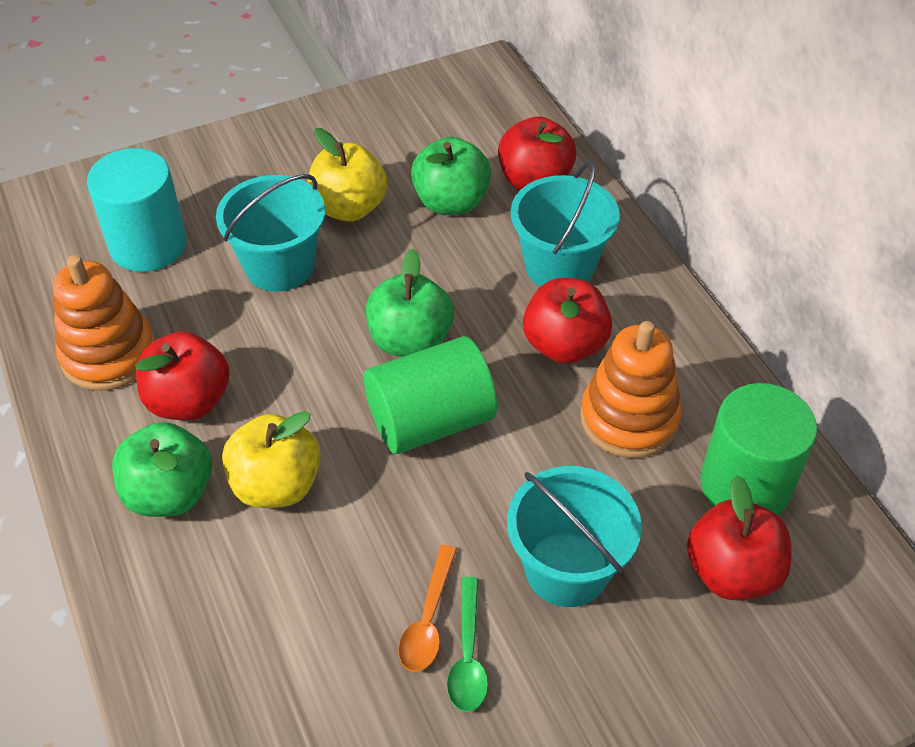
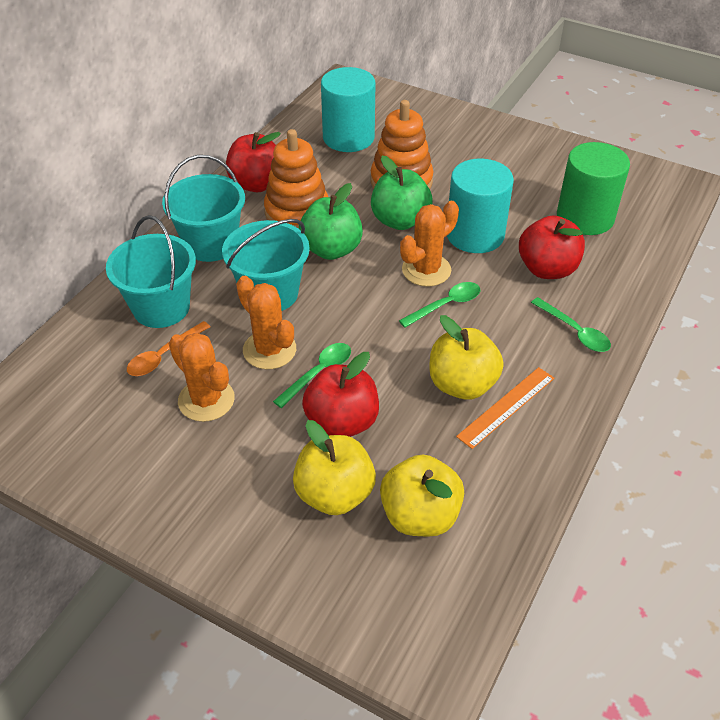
green apple: 3 -> 2
green cylinder: 2 -> 1
green spoon: 1 -> 3
orange cactus: 0 -> 3
orange ruler: 0 -> 1
red apple: 4 -> 3
turquoise cylinder: 1 -> 2
yellow apple: 2 -> 3

